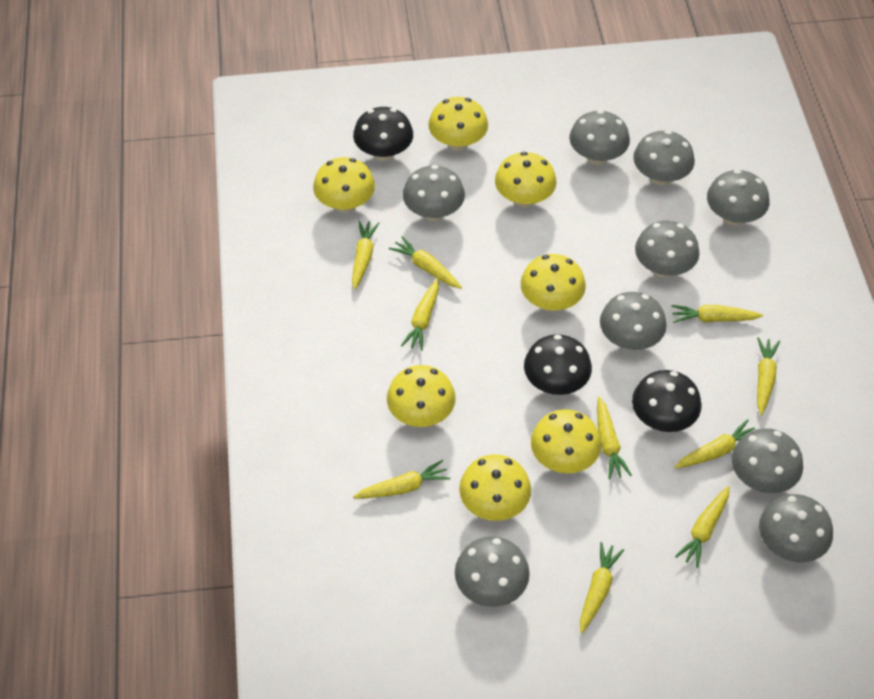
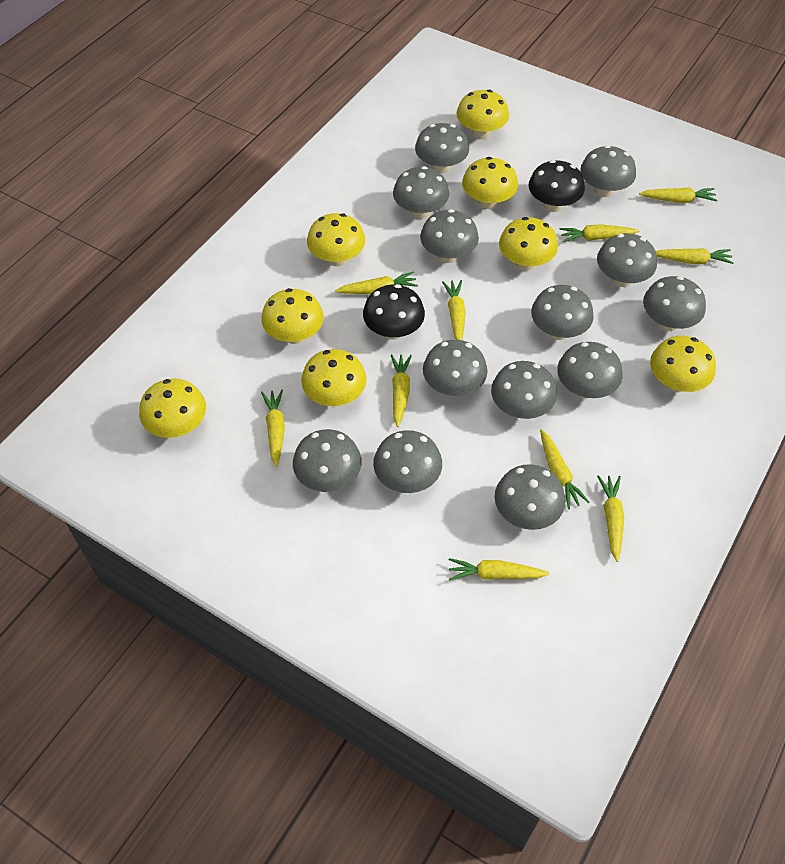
black mushroom: 3 -> 2
grey mushroom: 9 -> 13
yellow mushroom: 7 -> 8

